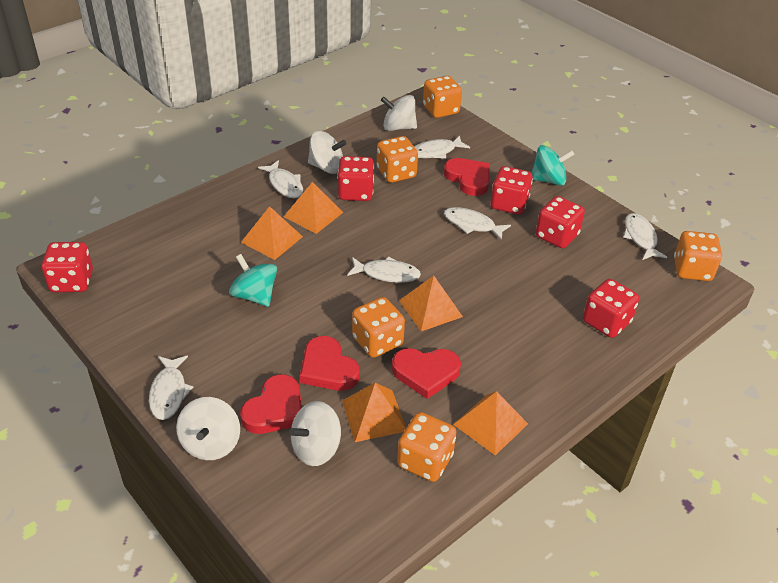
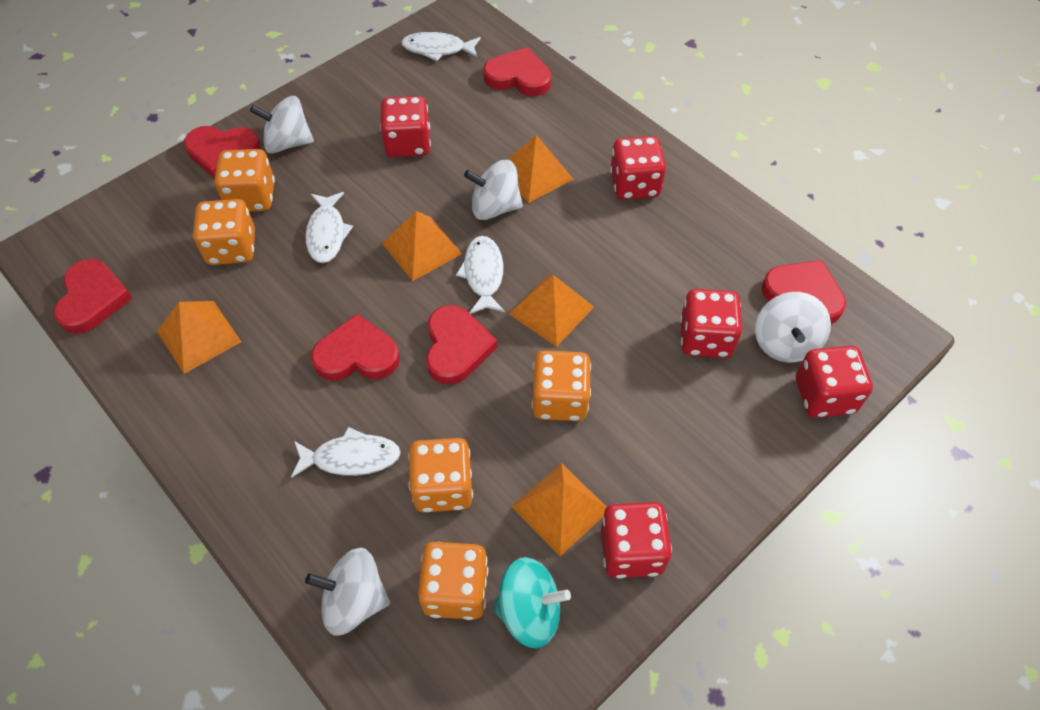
red heart: 4 -> 6
turquoise spinning top: 2 -> 1
white fish: 6 -> 4

